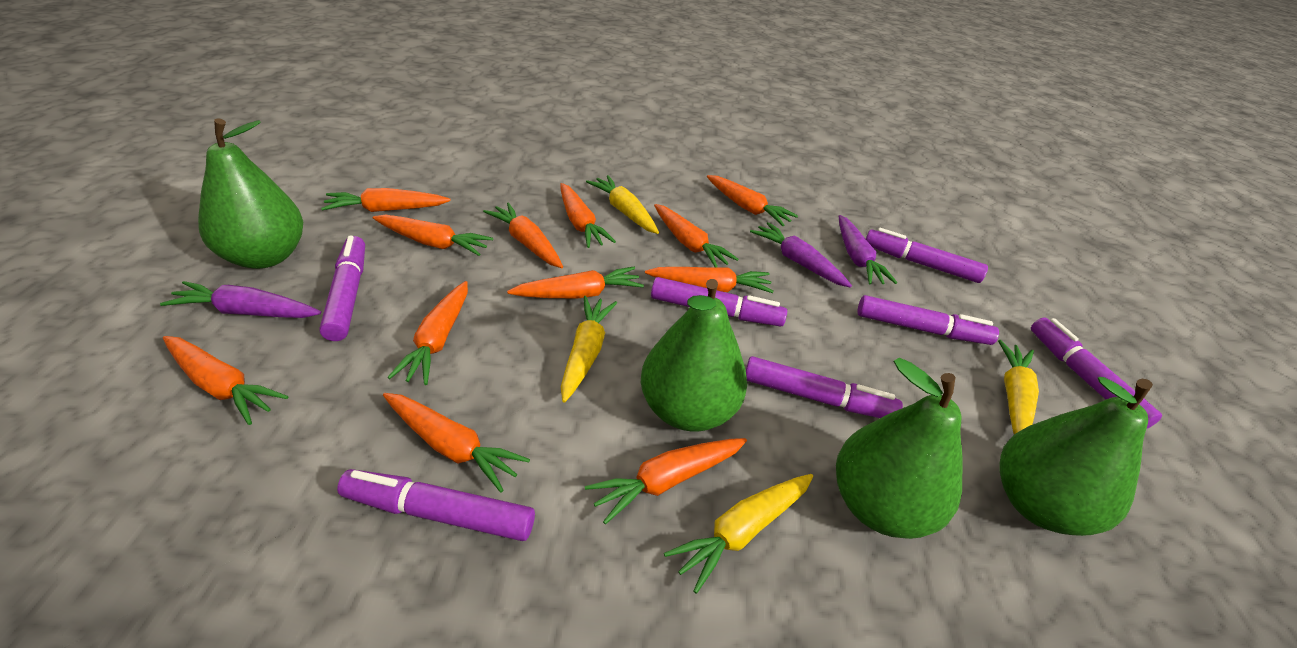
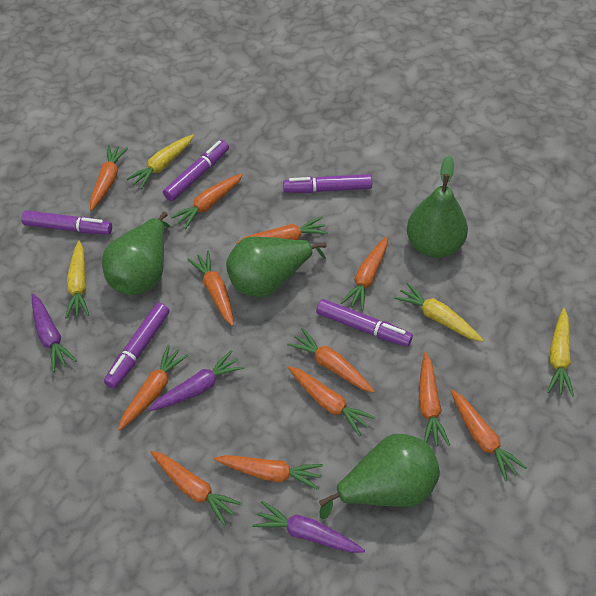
purple marker: 7 -> 5

